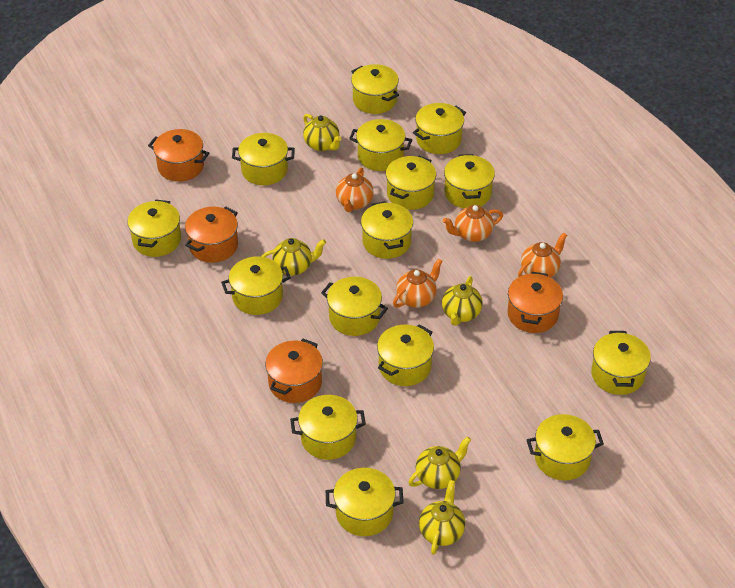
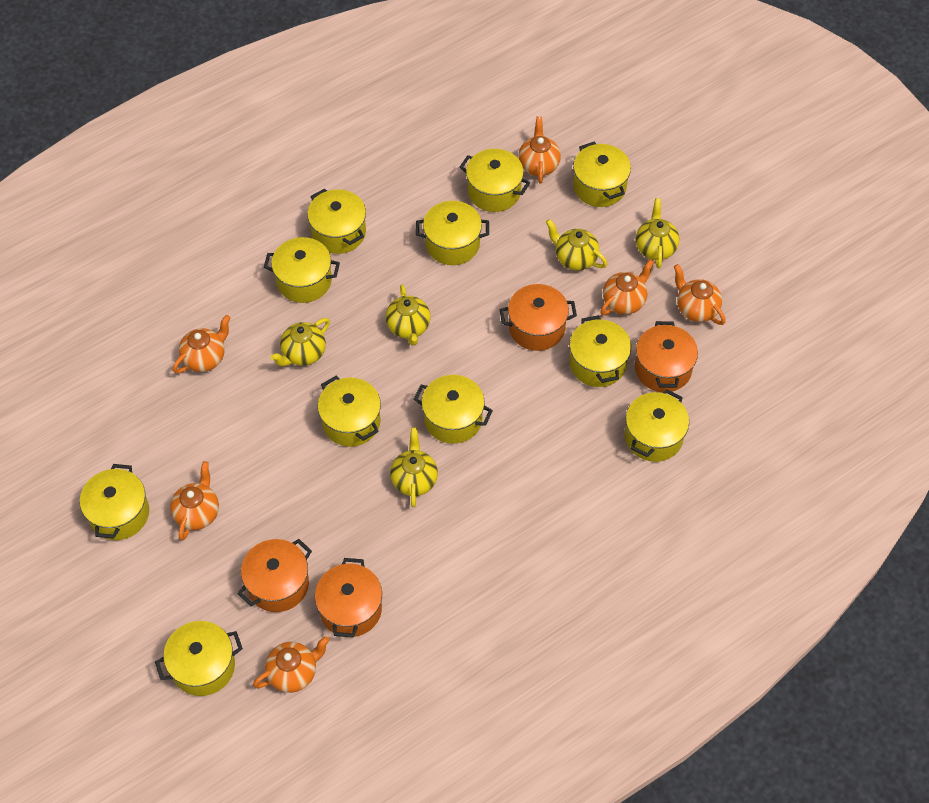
orange teapot: 4 -> 6
yellow pot: 15 -> 11

